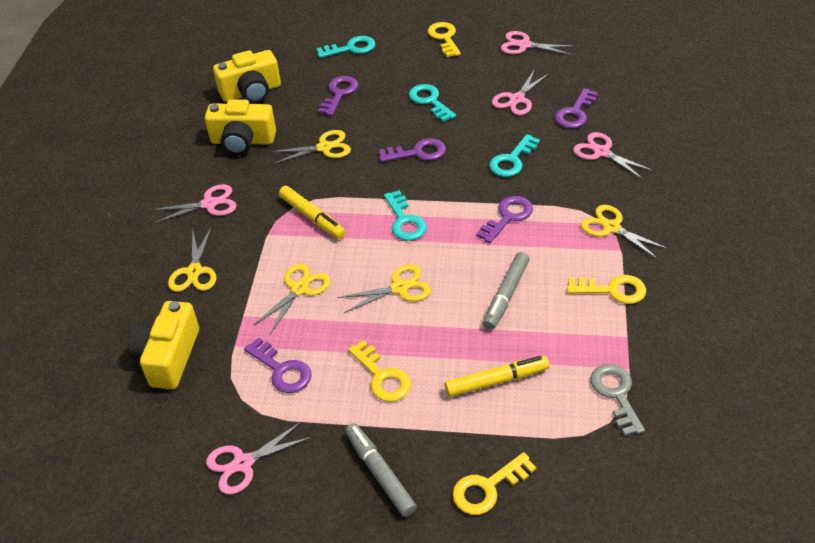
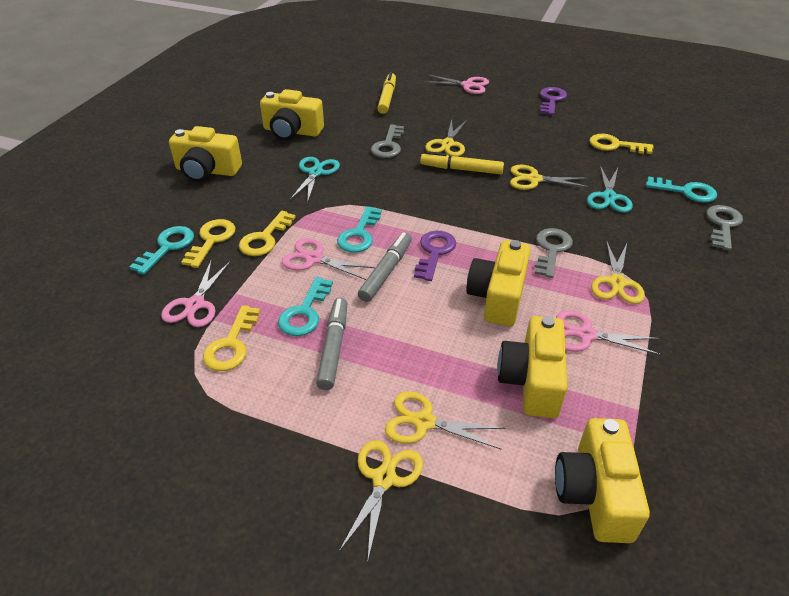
grey key: 1 -> 3
pink scissors: 5 -> 4
purple key: 5 -> 2
turquoise scissors: 0 -> 2
yellow camera: 3 -> 5

